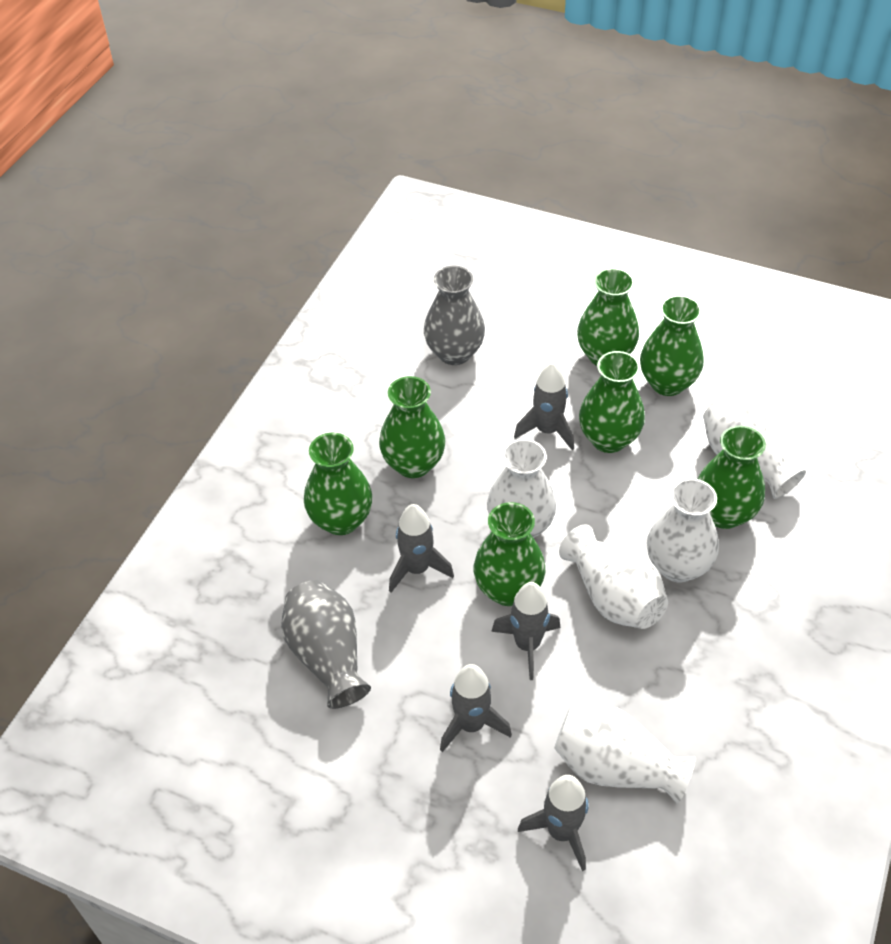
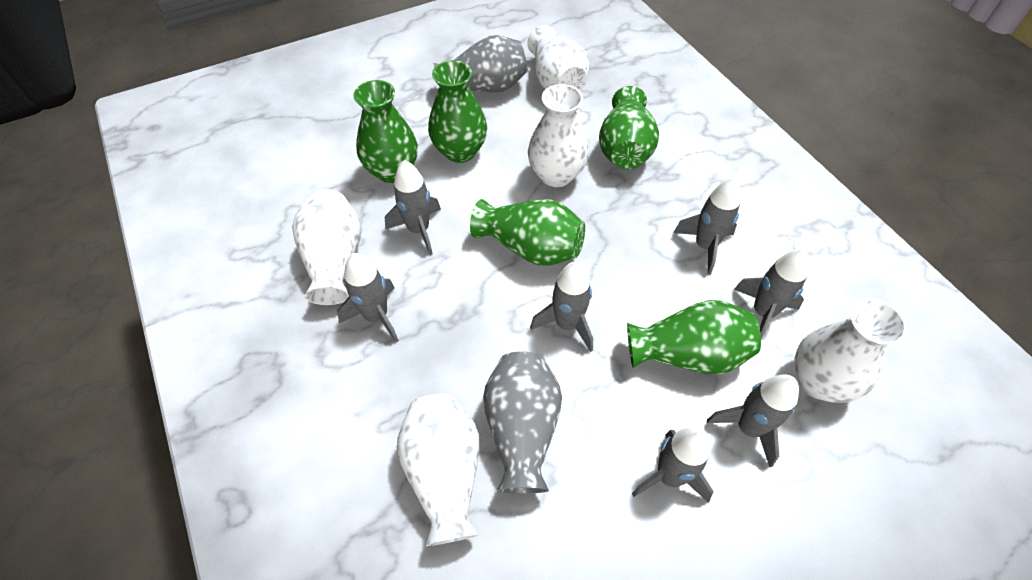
green vase: 7 -> 5
grey rocket: 5 -> 7

